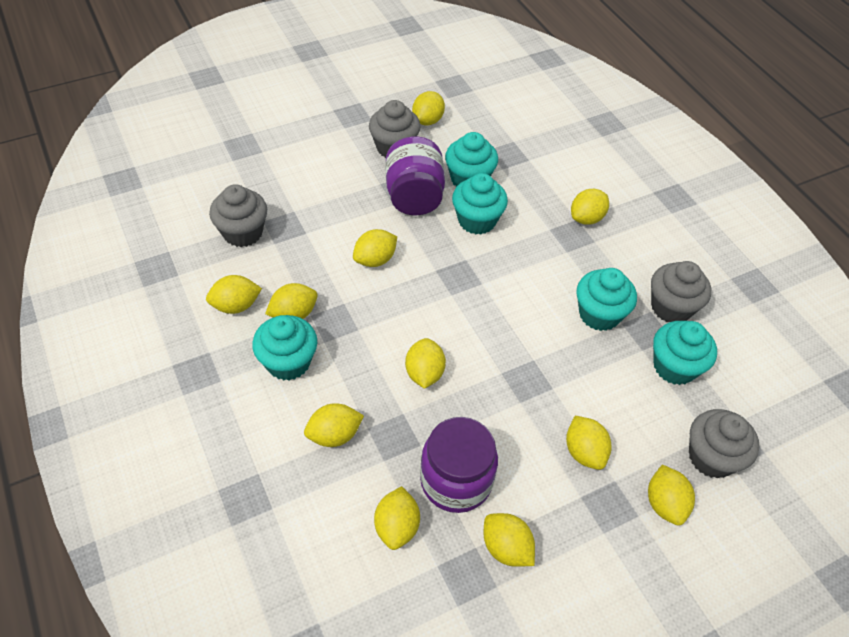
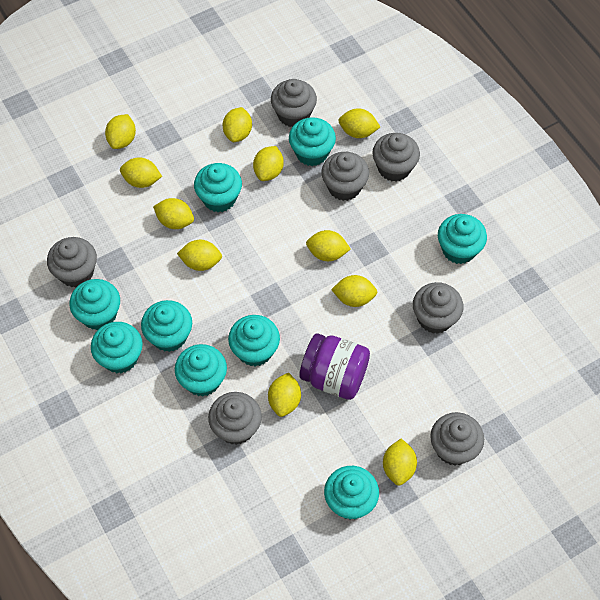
grey cupcake: 4 -> 7
purple jar: 2 -> 1
turquoise cupcake: 5 -> 9

